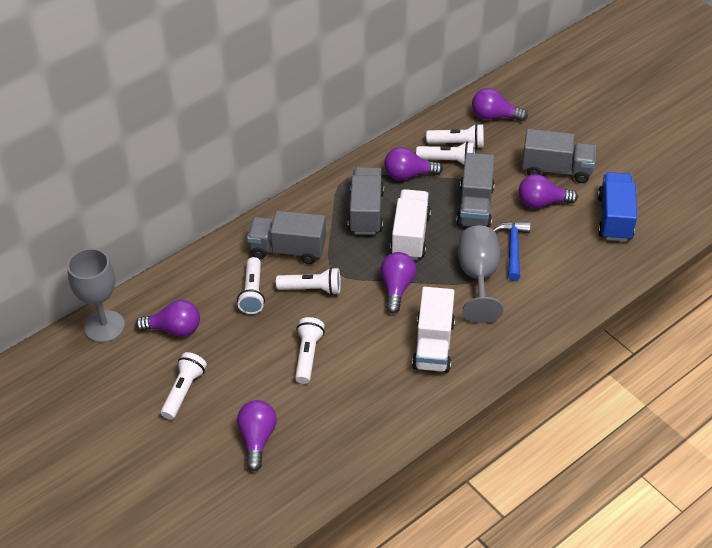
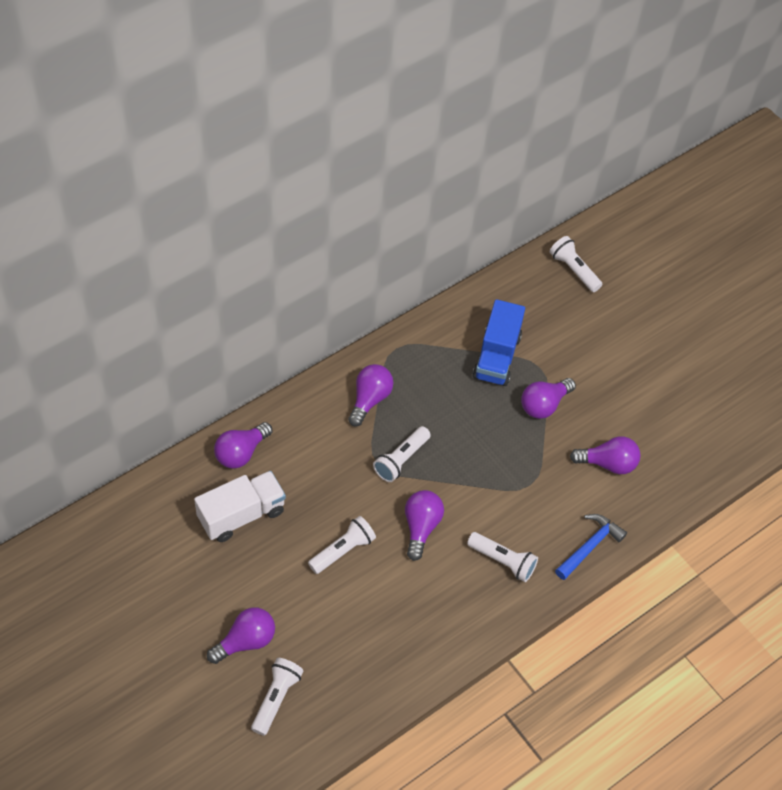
grey goblet: 2 -> 0
grey truck: 4 -> 0
white flashlight: 6 -> 5
white truck: 2 -> 1

